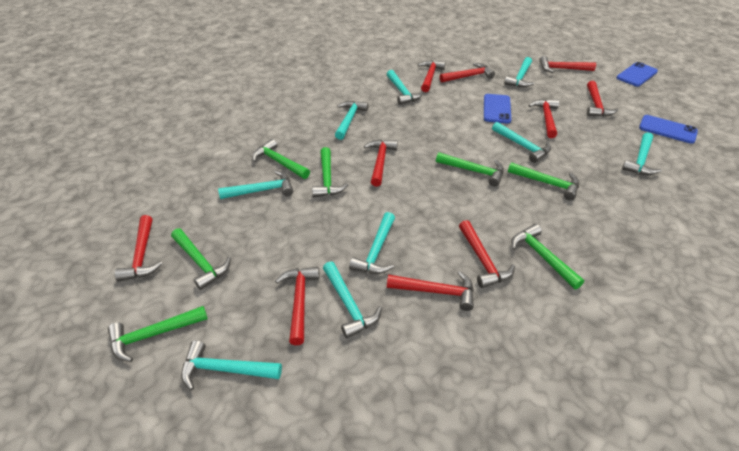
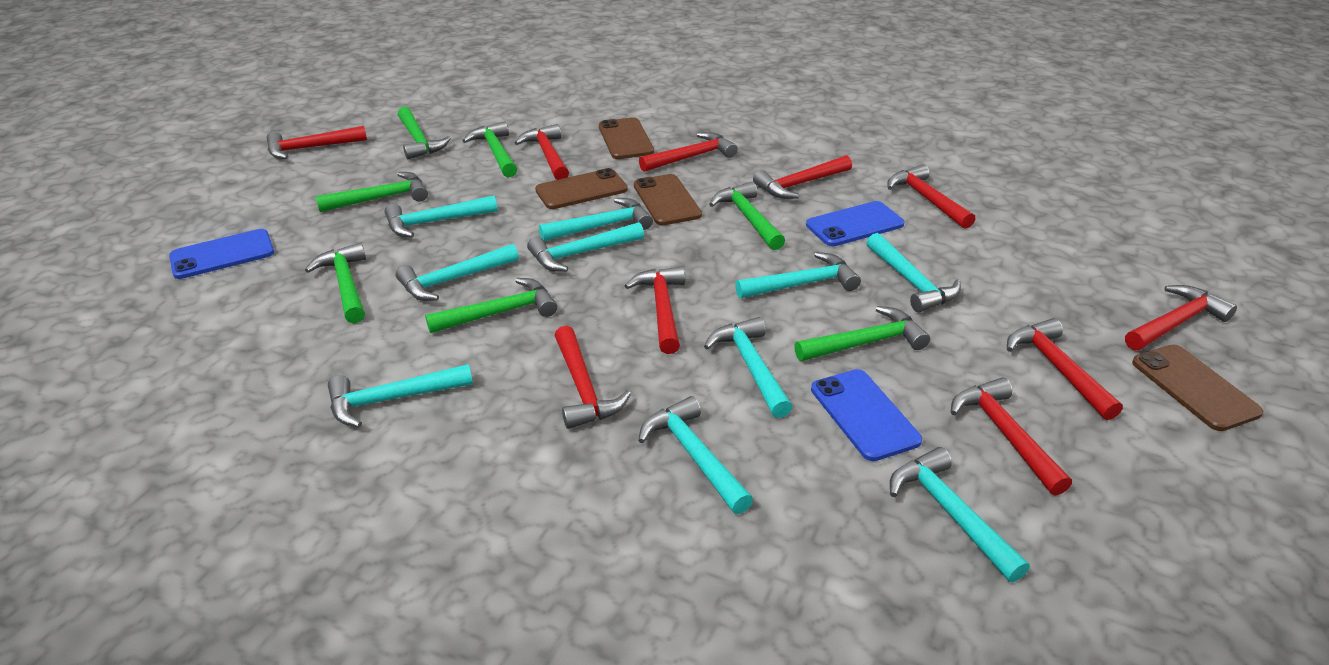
brown phone: 0 -> 4
turquoise hammer: 9 -> 10

